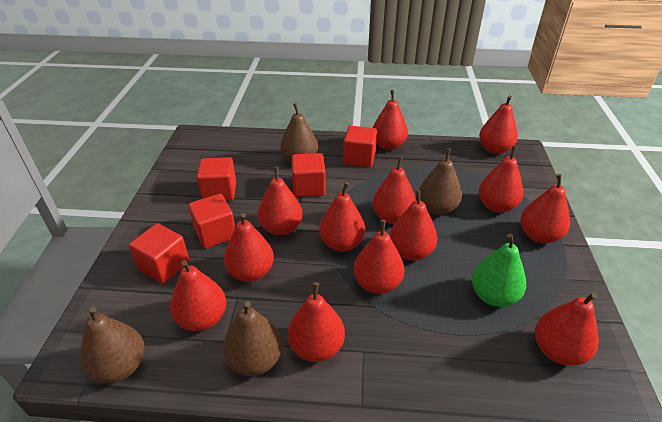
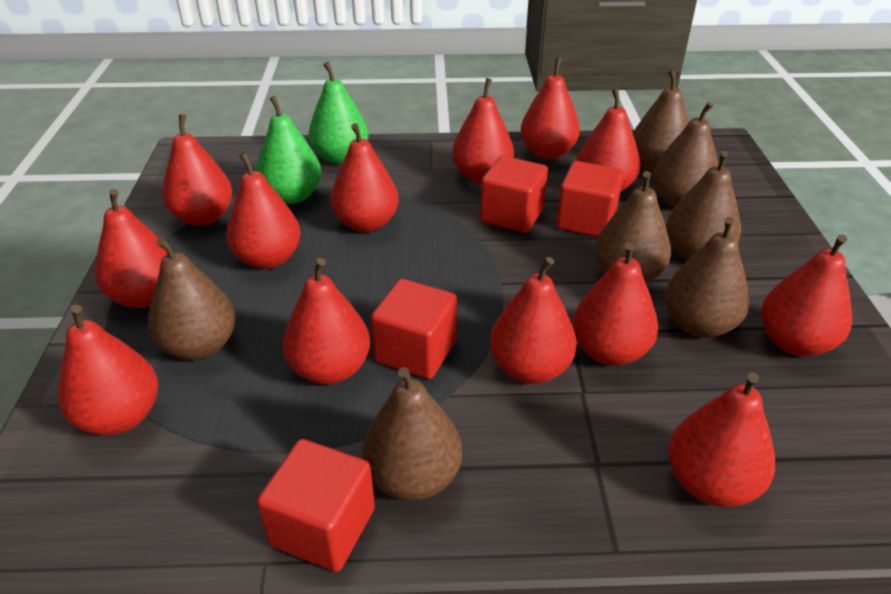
brown pear: 4 -> 7
green pear: 1 -> 2
red cube: 5 -> 4

